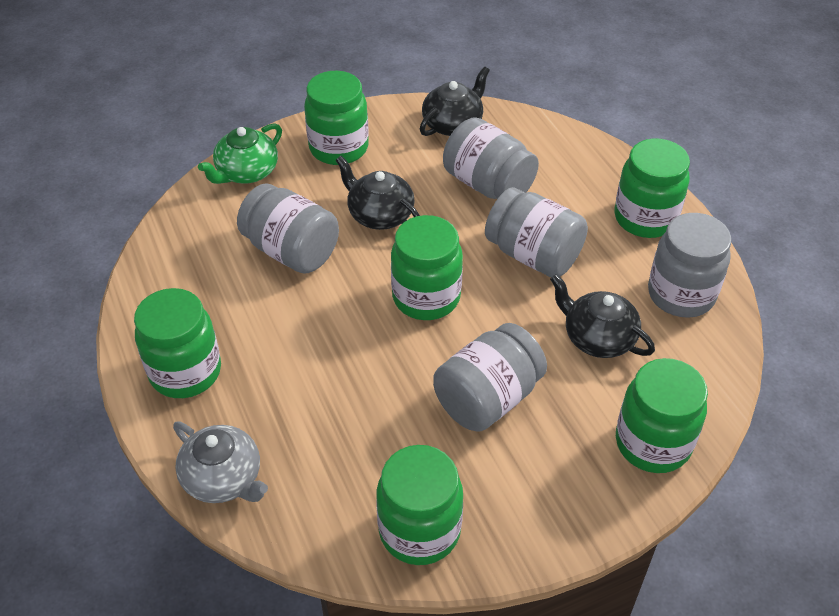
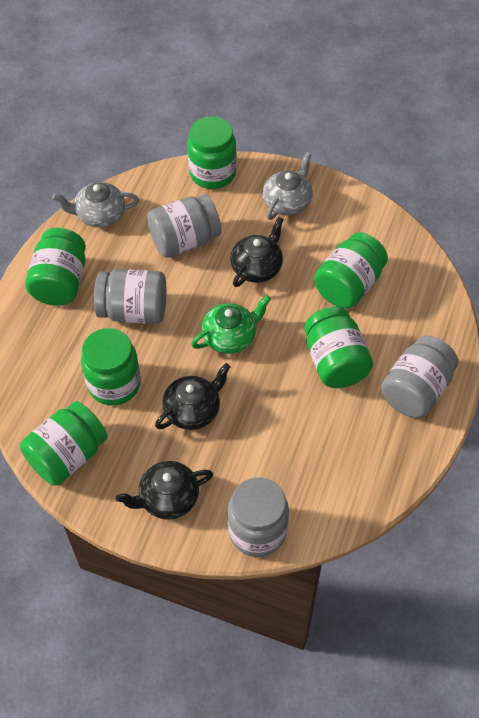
grey jar: 5 -> 4
grey teapot: 1 -> 2

